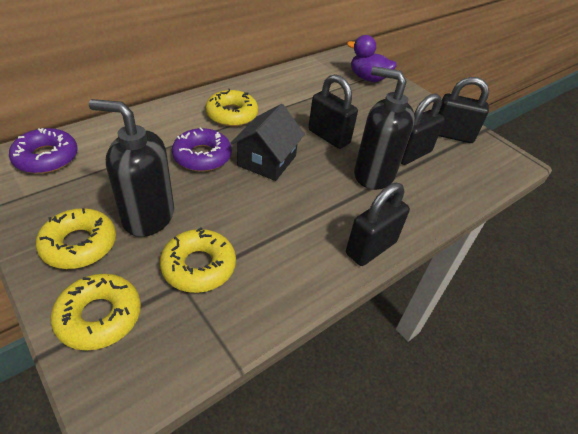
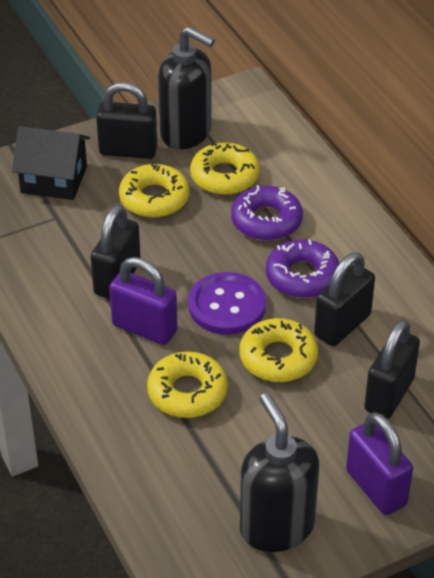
purple button: 0 -> 1
purple duck: 1 -> 0
purple padlock: 0 -> 2

